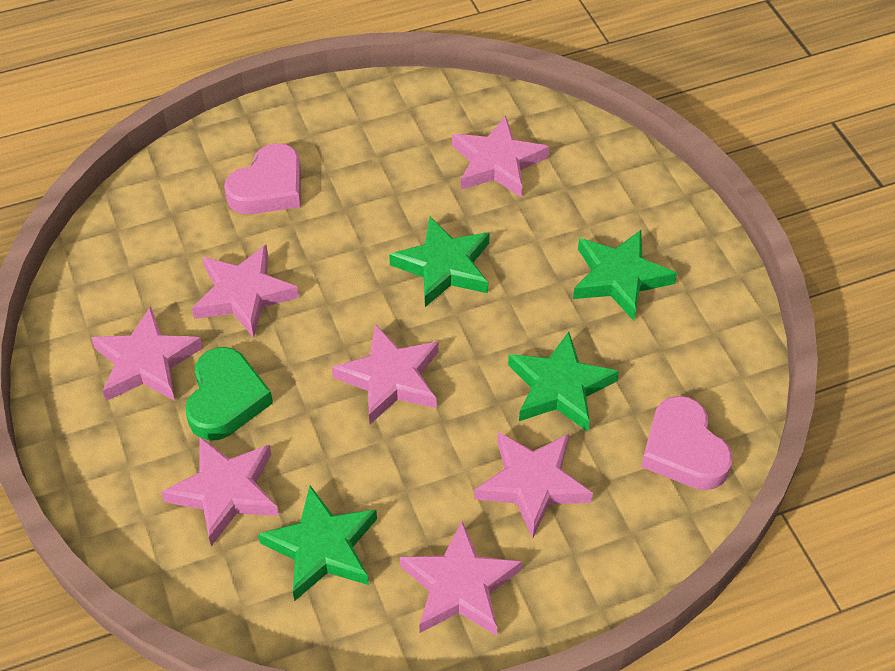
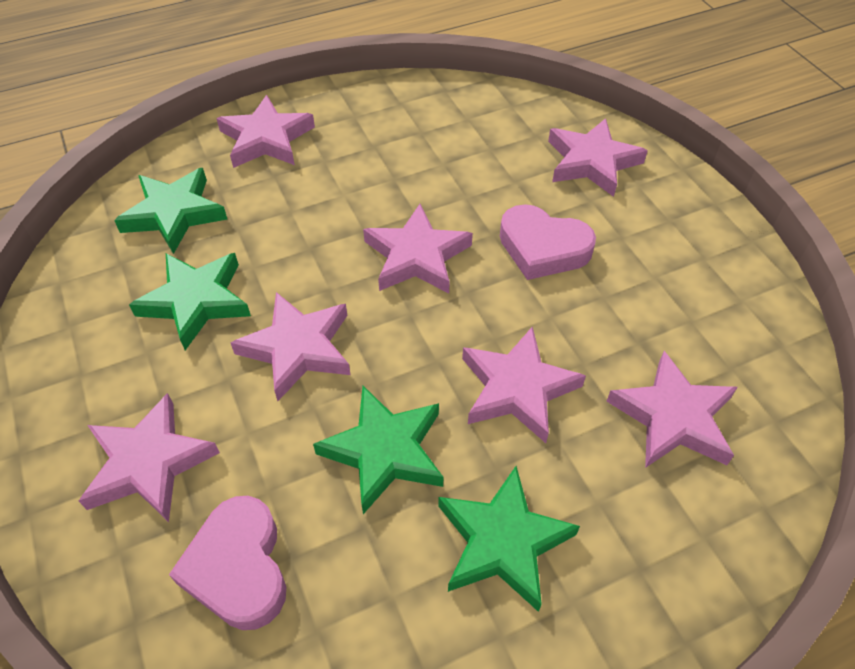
green heart: 1 -> 0

